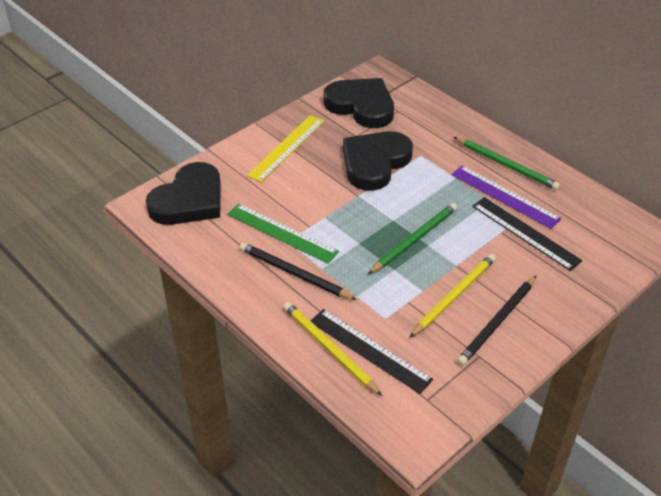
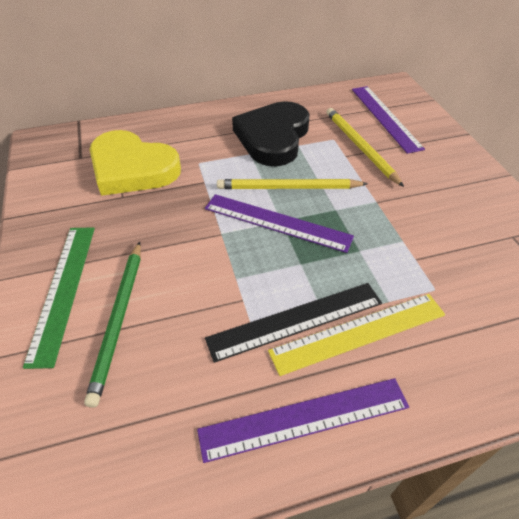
black heart: 3 -> 1
black pencil: 2 -> 0
black ruler: 2 -> 1
green pencil: 2 -> 1
purple ruler: 1 -> 3
yellow heart: 0 -> 1

